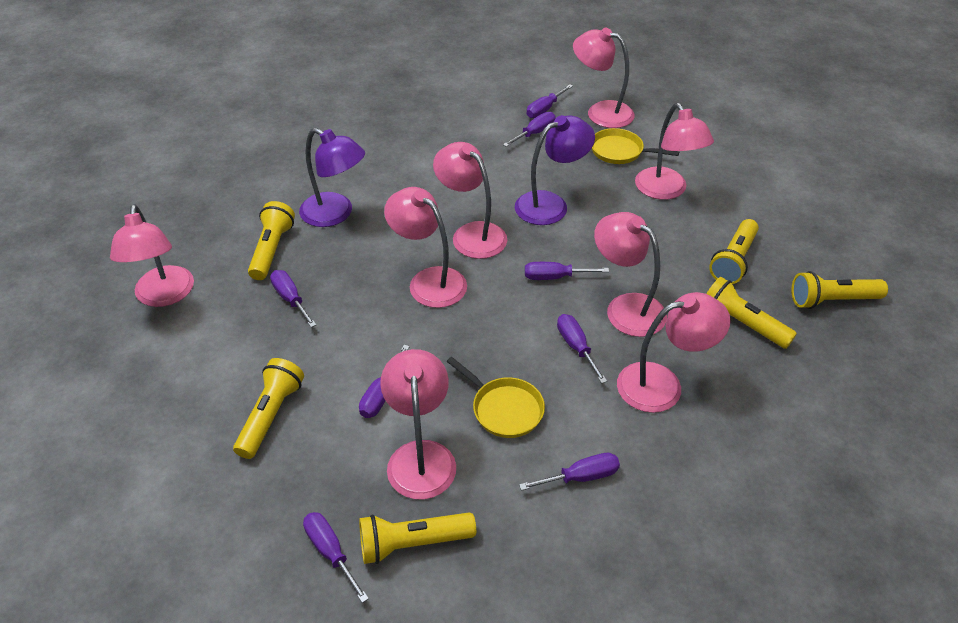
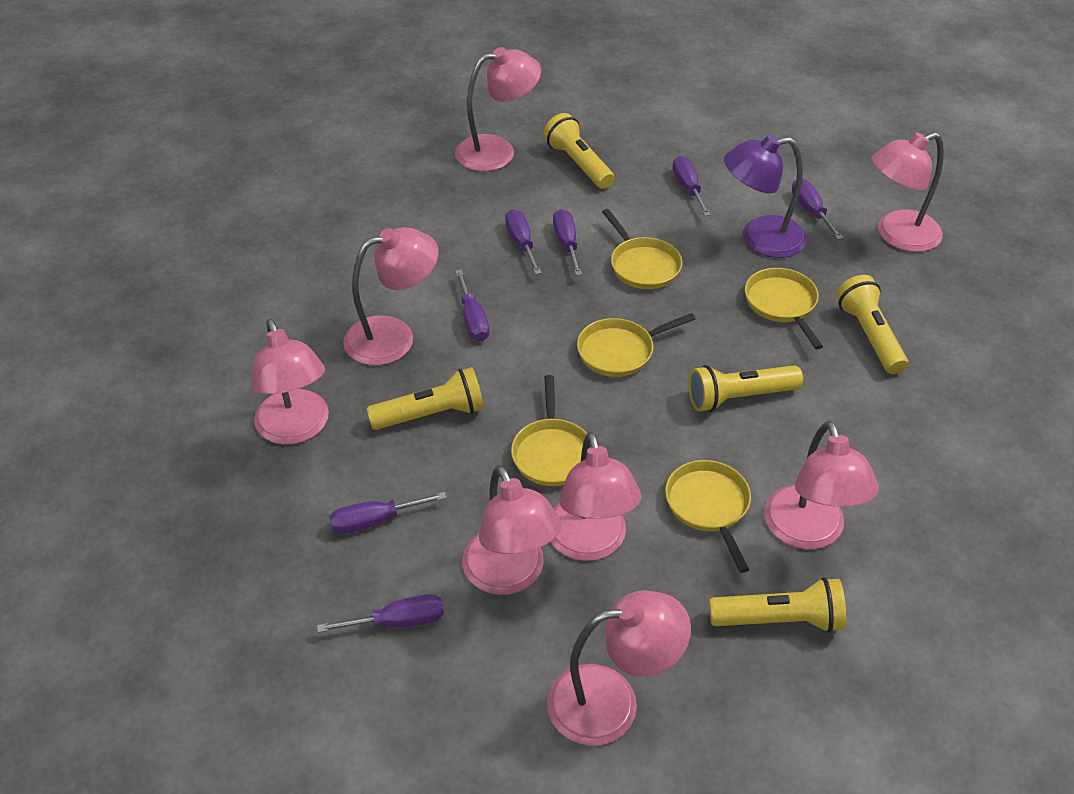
purple lamp: 2 -> 1
purple screwdriver: 8 -> 7
yellow flashlight: 6 -> 5
yellow pan: 2 -> 5

